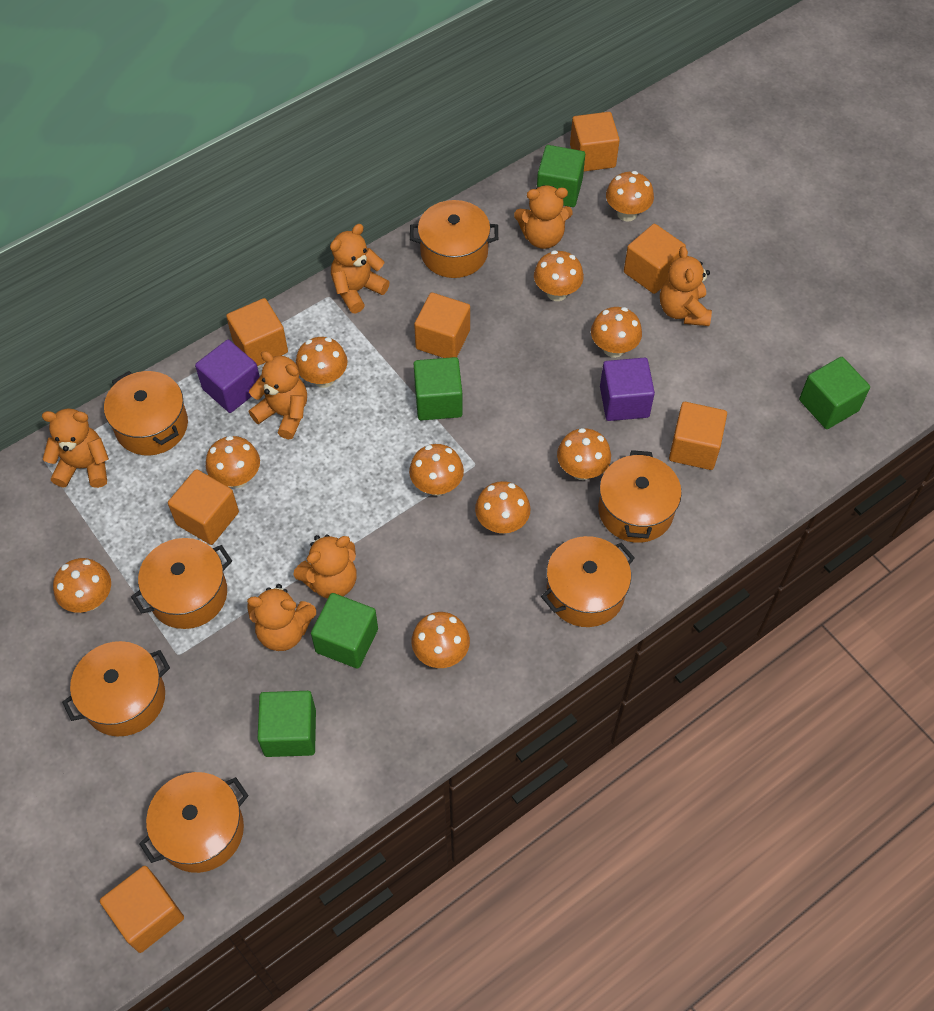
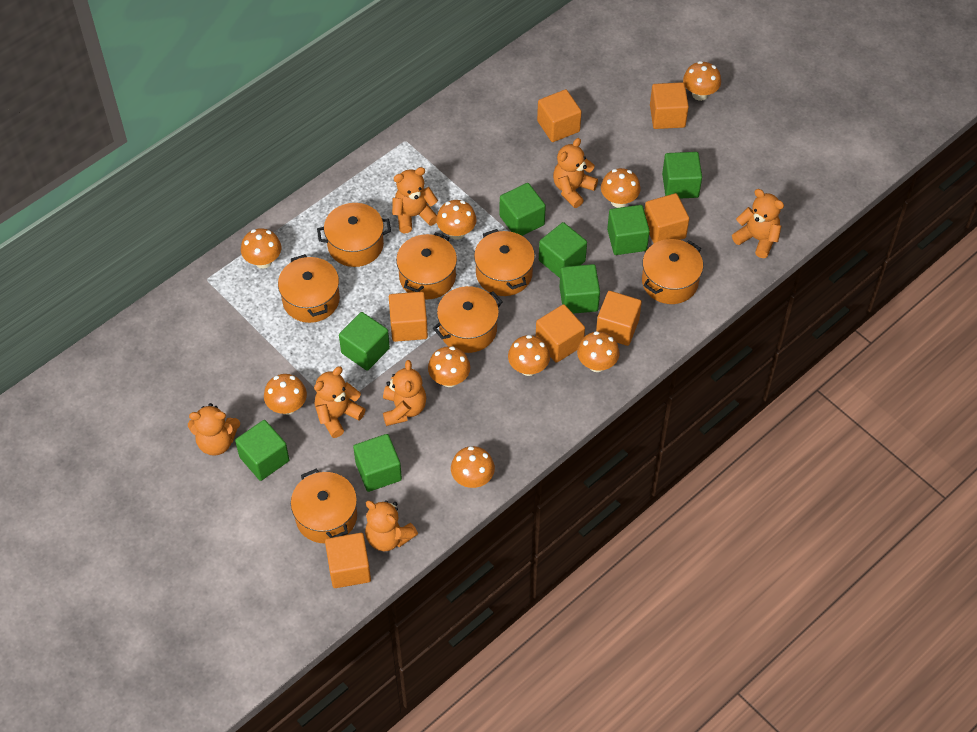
green cube: 5 -> 8
orange mushroom: 10 -> 9
purple cube: 2 -> 0

